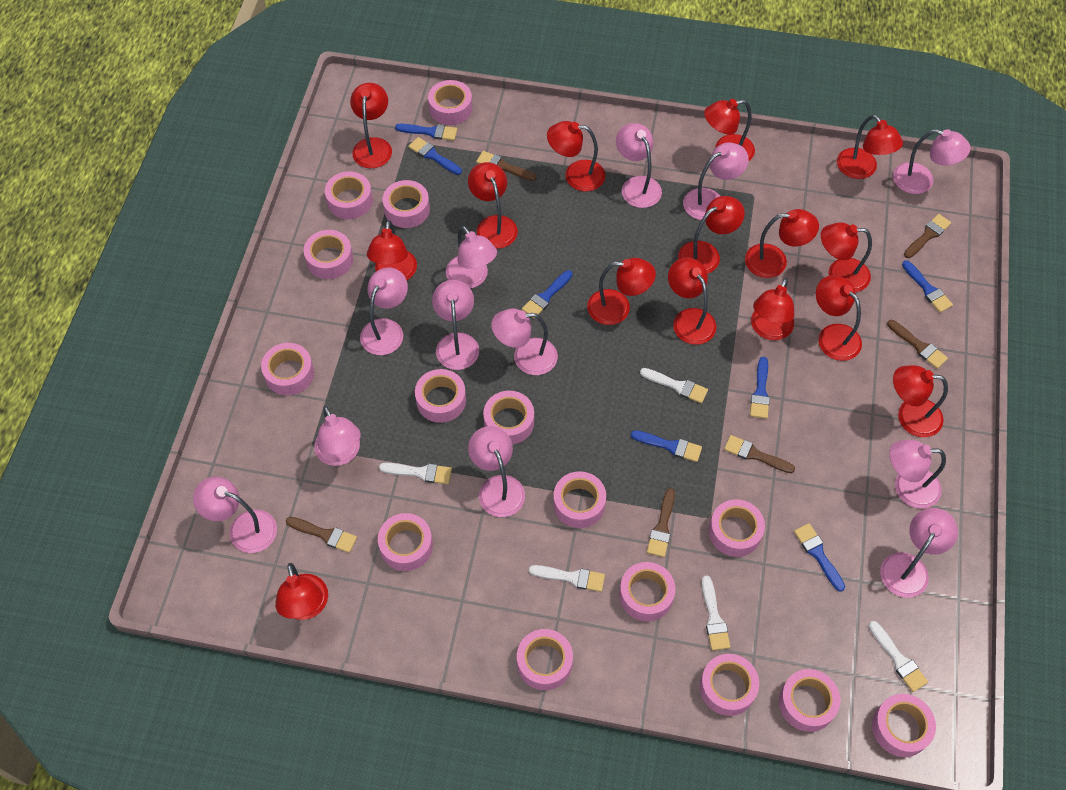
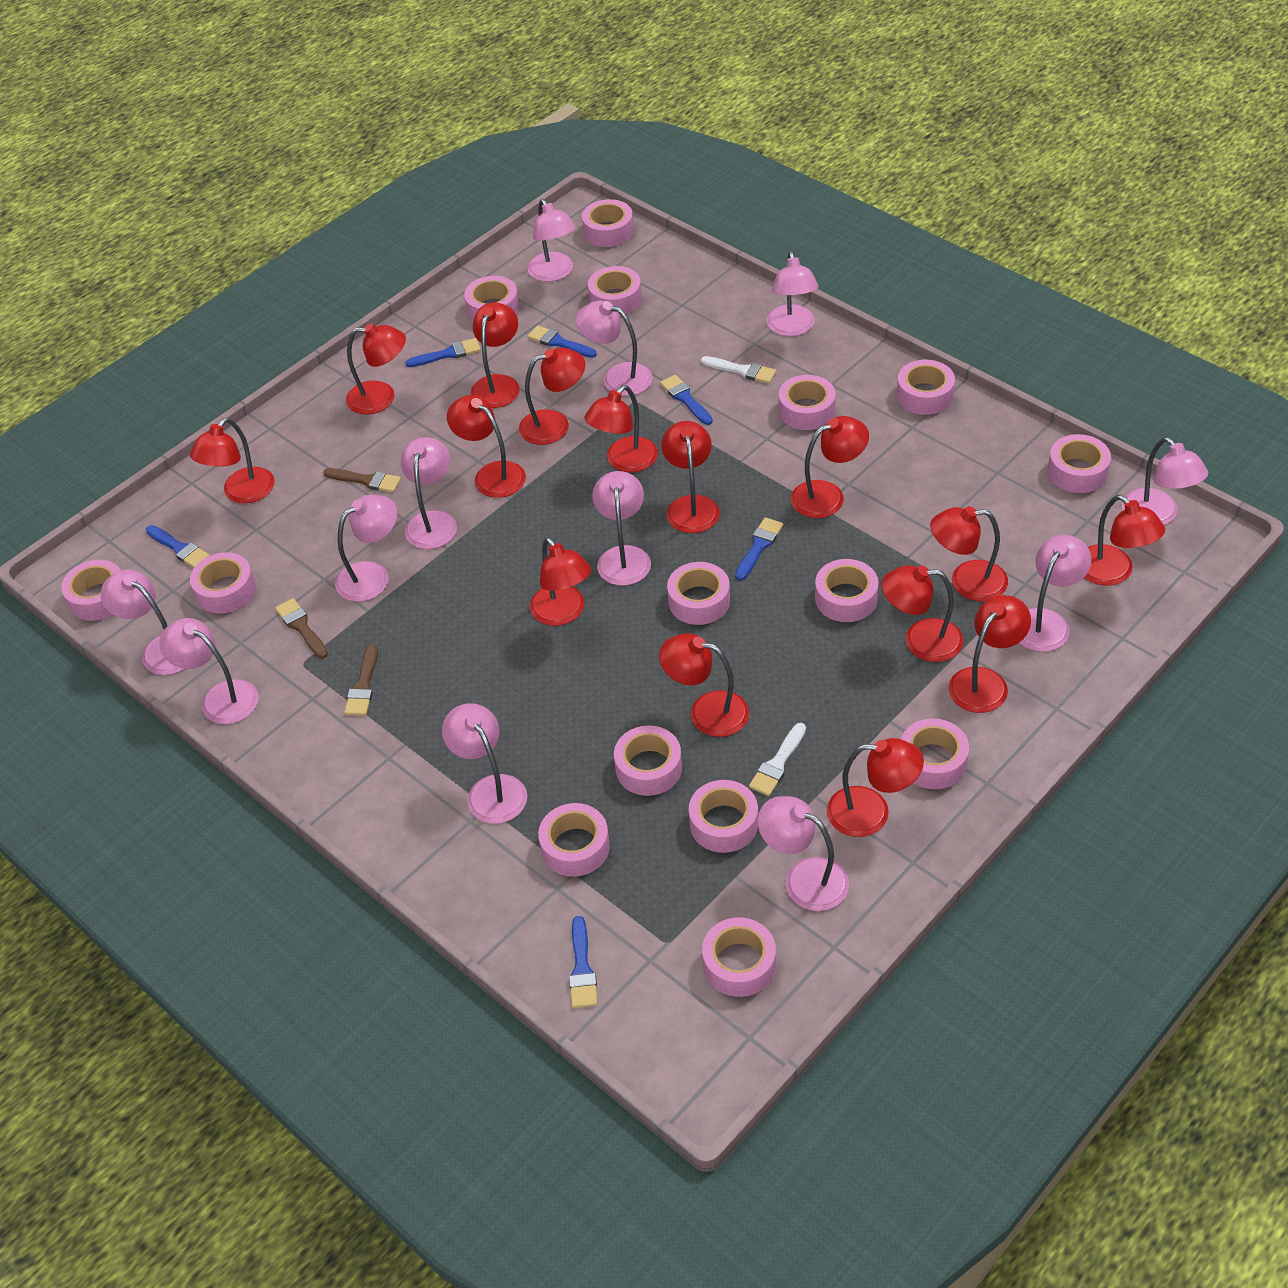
blue brush: 7 -> 6
brown brush: 6 -> 3
white brush: 5 -> 2

